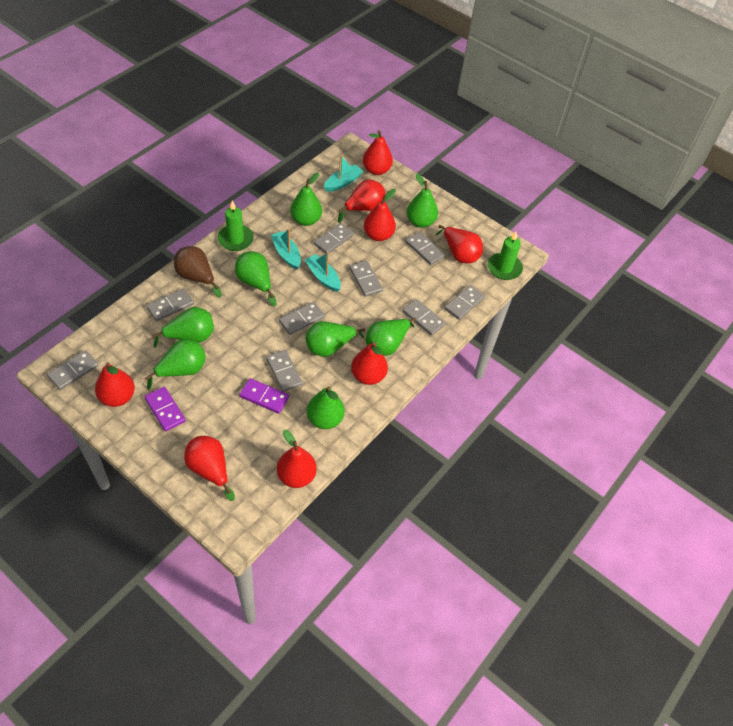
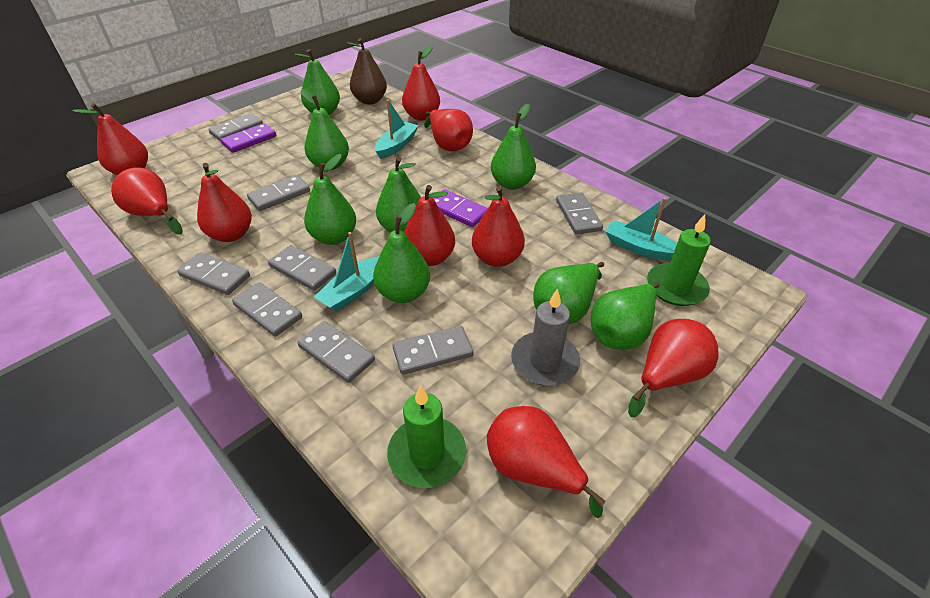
grey candle: 0 -> 1
grey domino: 9 -> 8
red pear: 8 -> 9

